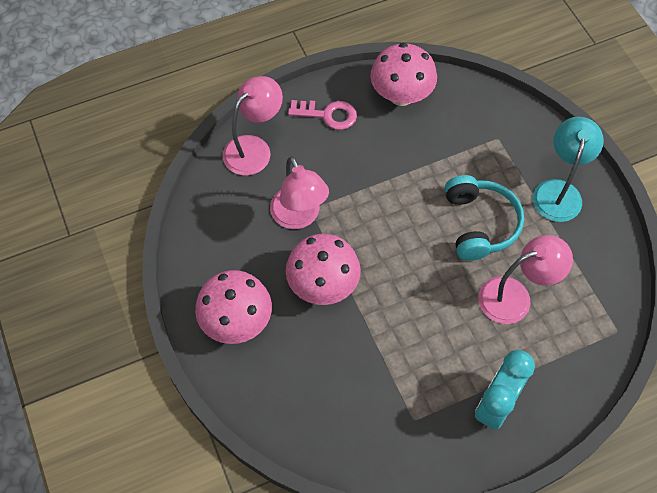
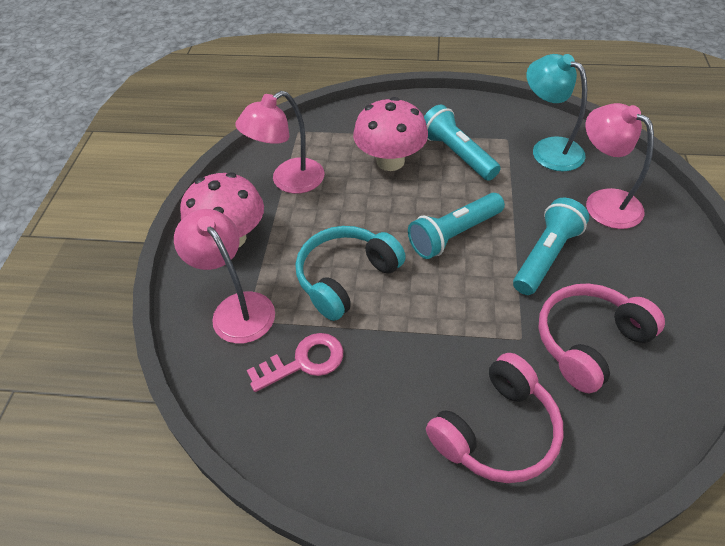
pink headphones: 0 -> 2
pink mushroom: 3 -> 2
turquoise clock: 1 -> 0
turquoise flashlight: 0 -> 3

